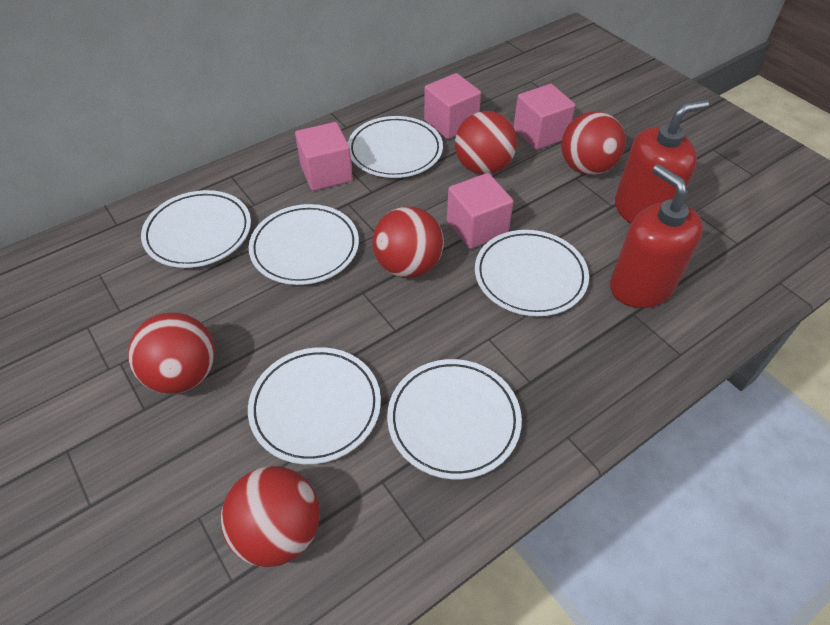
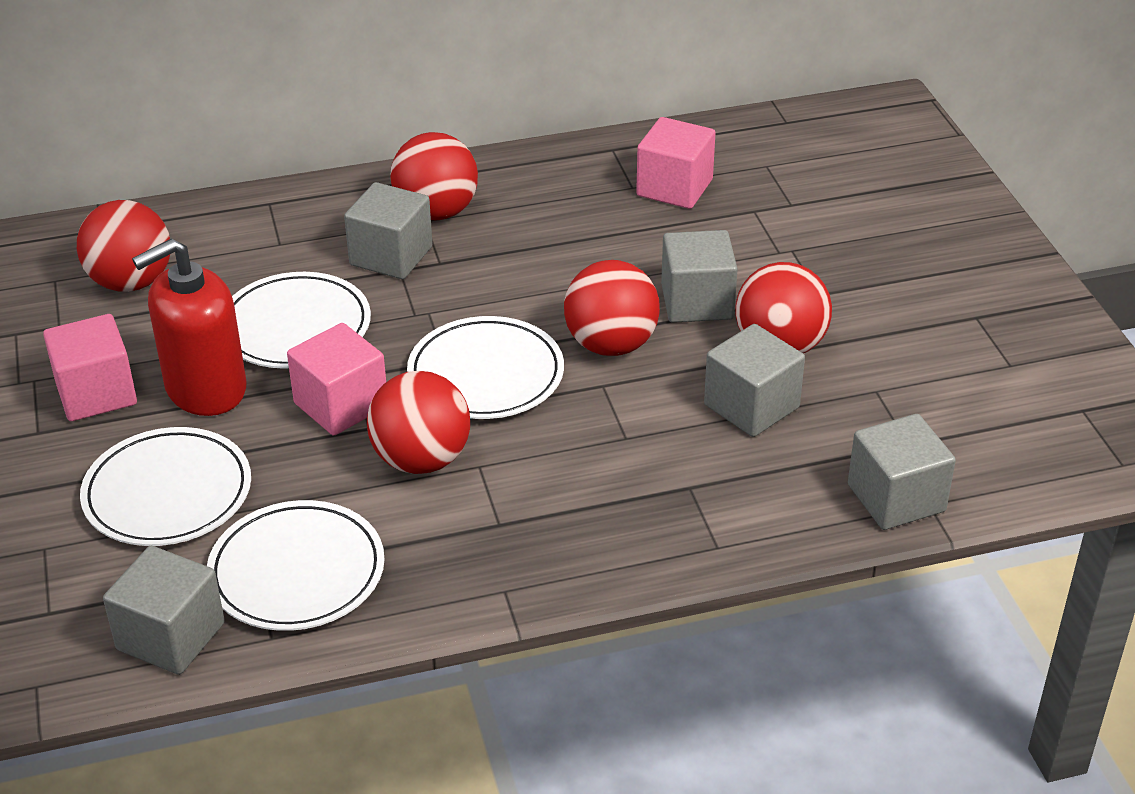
grey cube: 0 -> 5
pink cube: 4 -> 3
red soap dispenser: 2 -> 1
white plate: 6 -> 4

